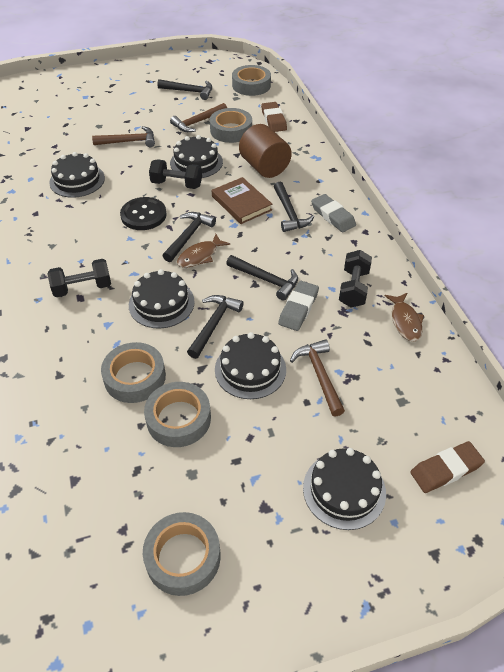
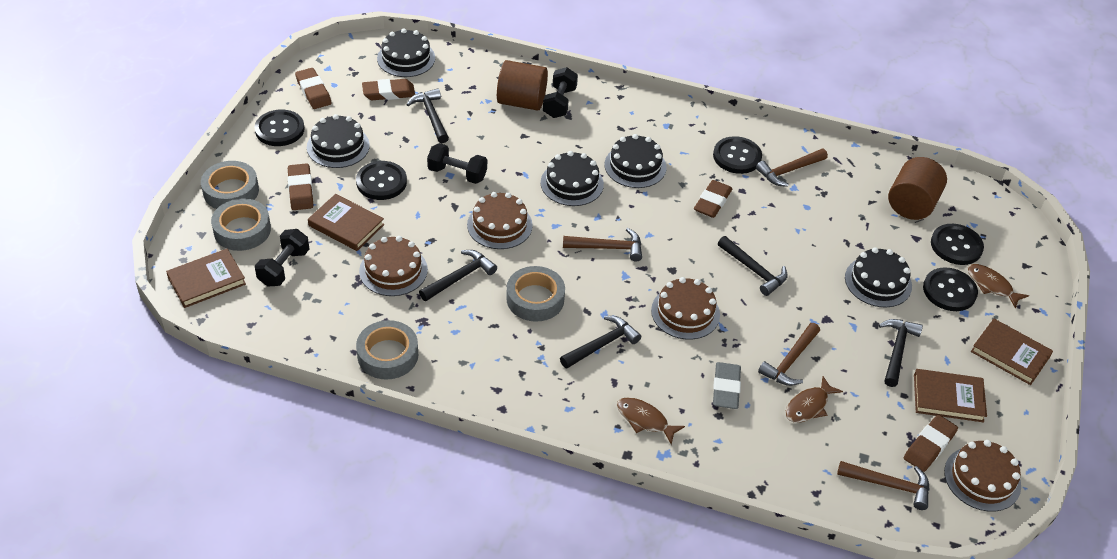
black button: 1 -> 5
brown book: 1 -> 4
brown cake: 0 -> 4
brown cylinder: 1 -> 2
brown eraser: 2 -> 5
brown fish: 2 -> 3
brown hammer: 3 -> 4
grey eraser: 2 -> 1
grey tape: 5 -> 4

